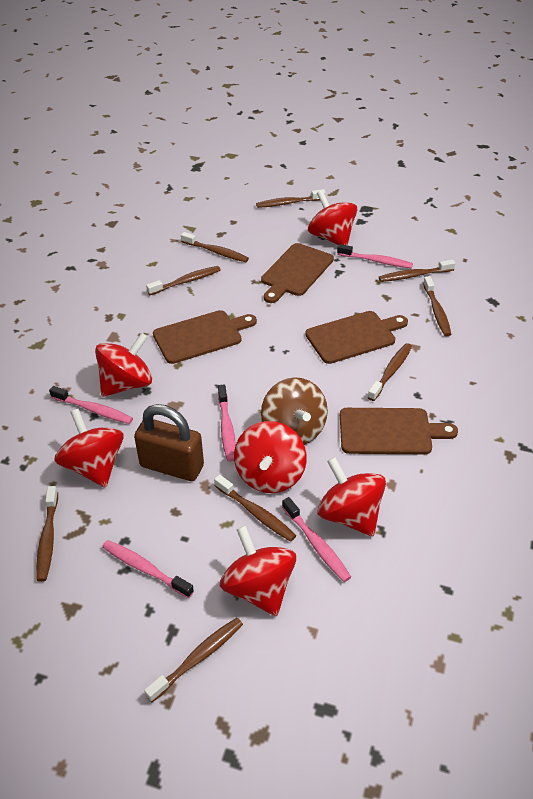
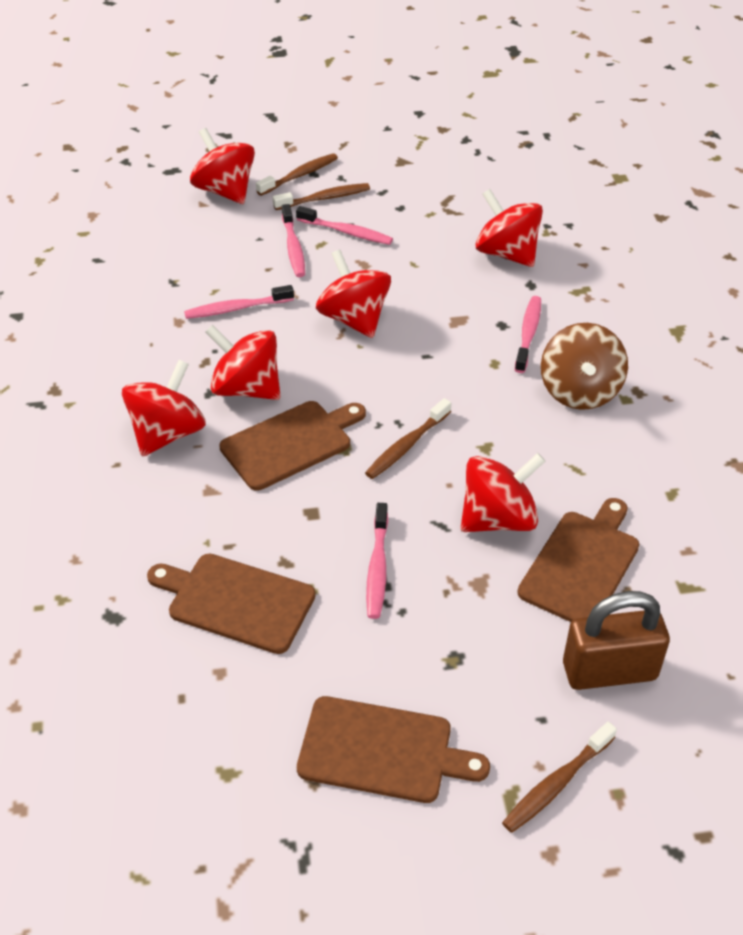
brown toothbrush: 9 -> 4

